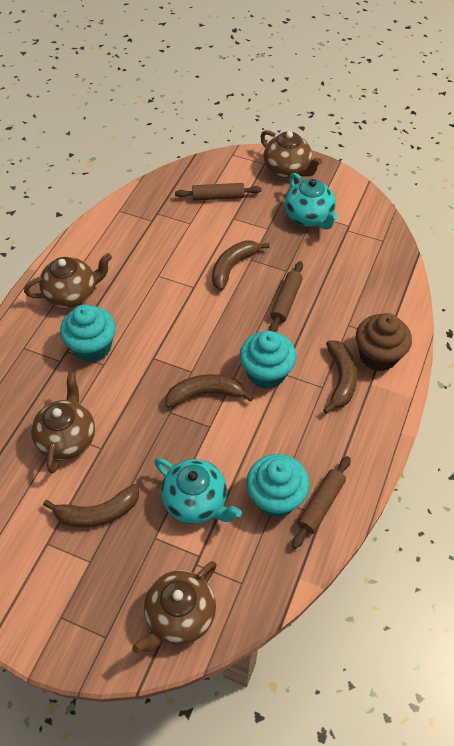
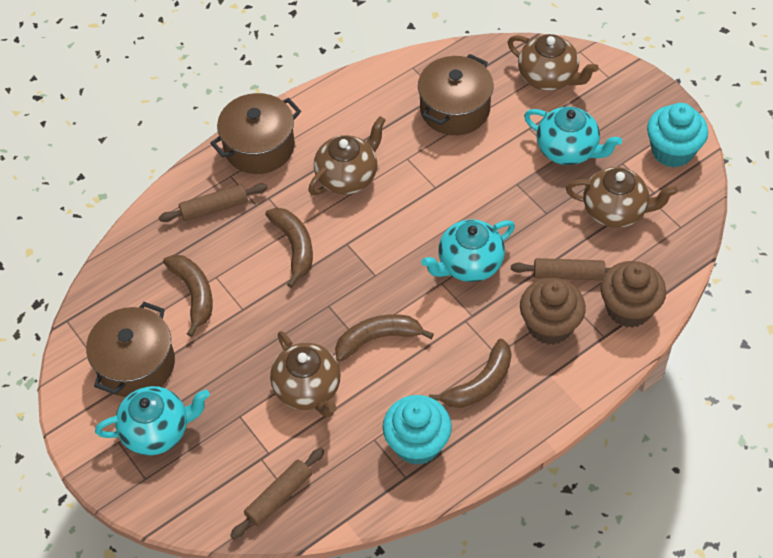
brown cupcake: 1 -> 2
brown pot: 0 -> 3
turquoise cupcake: 3 -> 2
turquoise teapot: 2 -> 3

